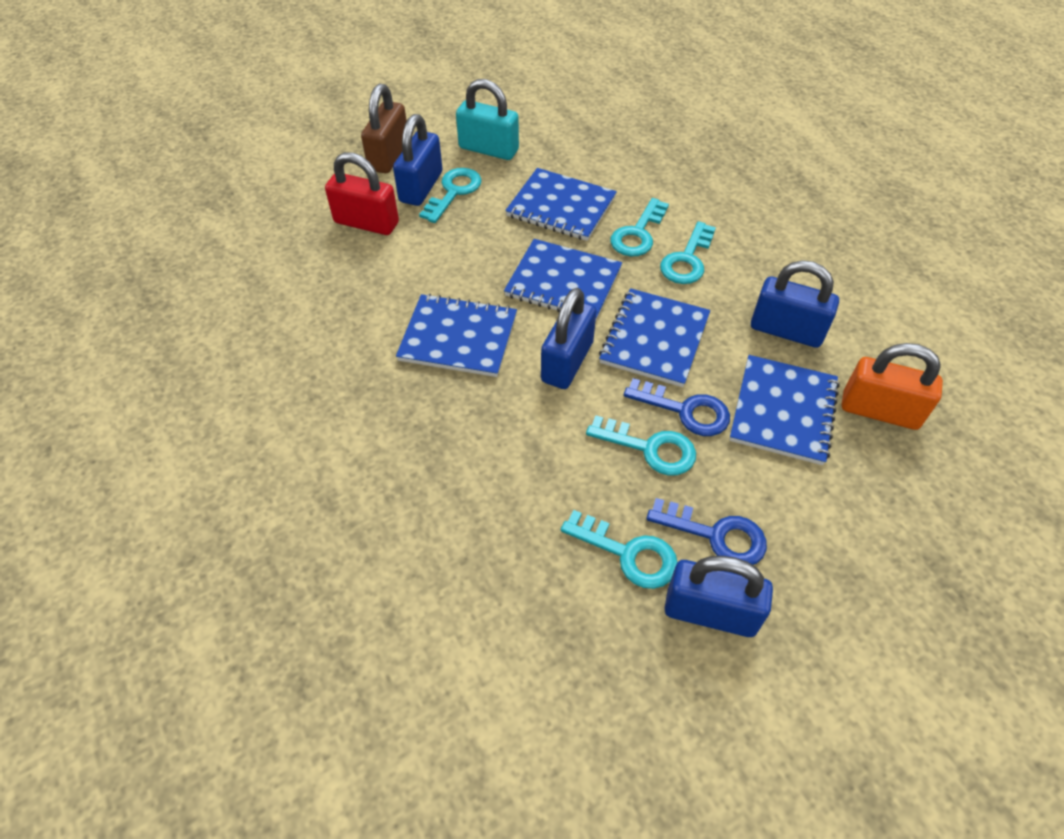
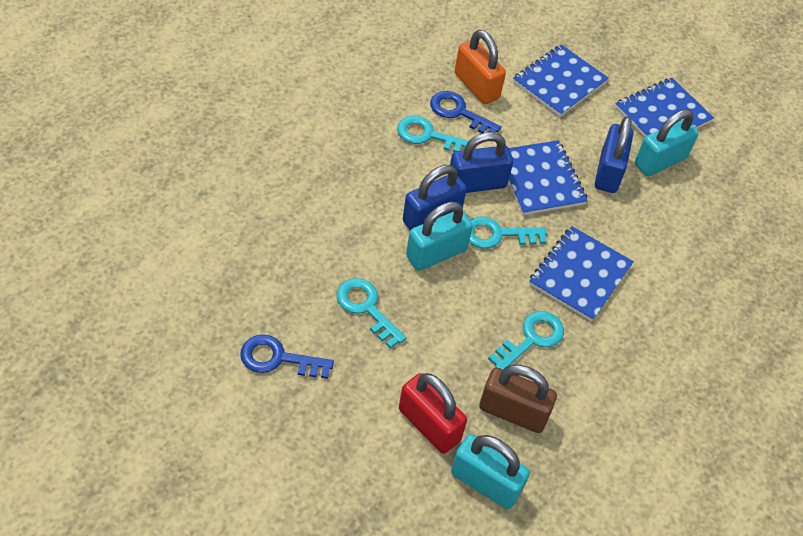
blue notebook: 5 -> 4
blue padlock: 4 -> 3
turquoise key: 5 -> 4
turquoise padlock: 1 -> 3

